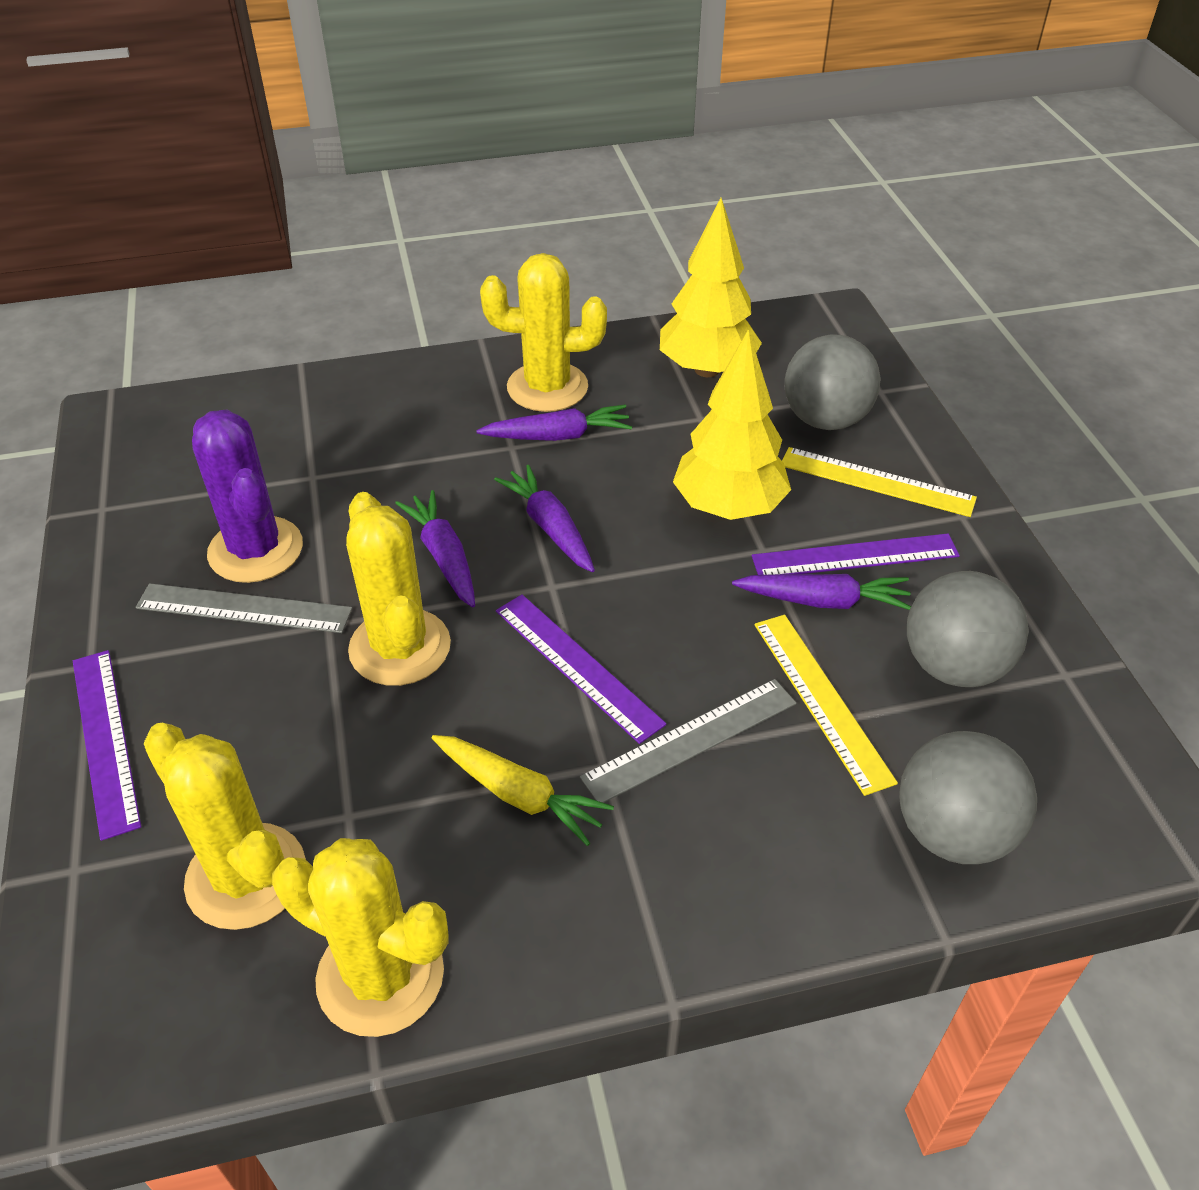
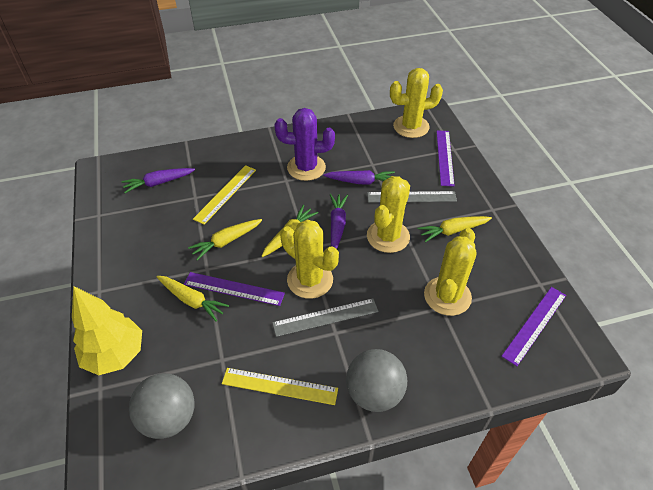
grey ball: 3 -> 2
purple carrot: 4 -> 3
yellow carrot: 1 -> 4
yellow tree: 2 -> 1

